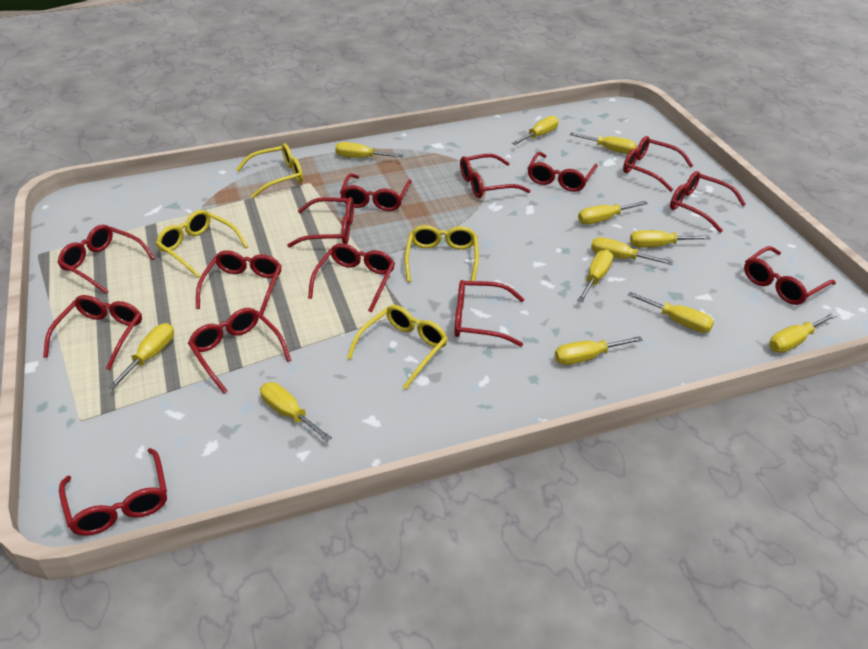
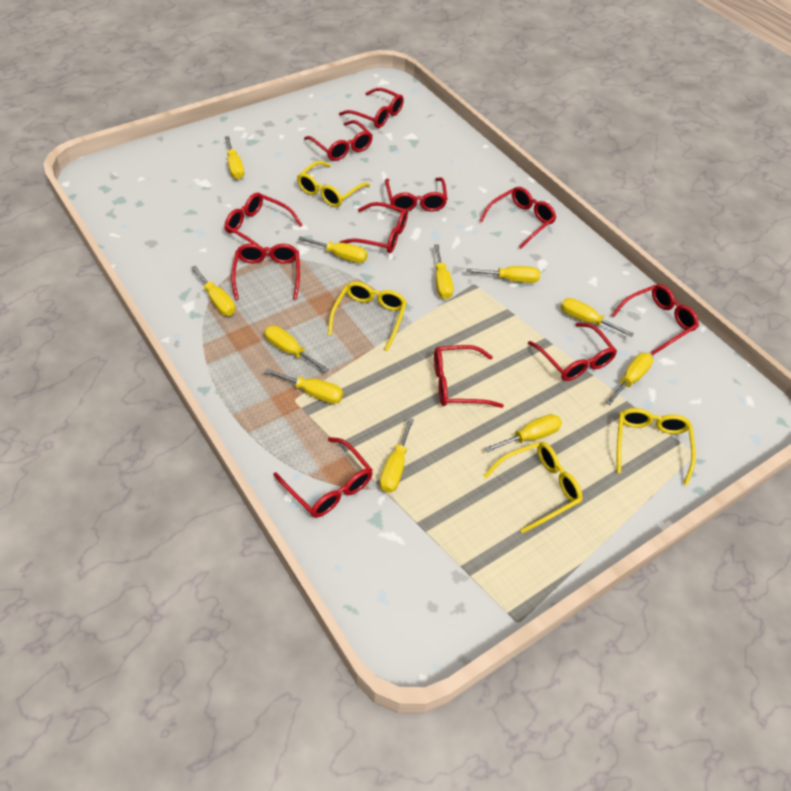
red glasses: 14 -> 11
yellow screwdriver: 12 -> 11

